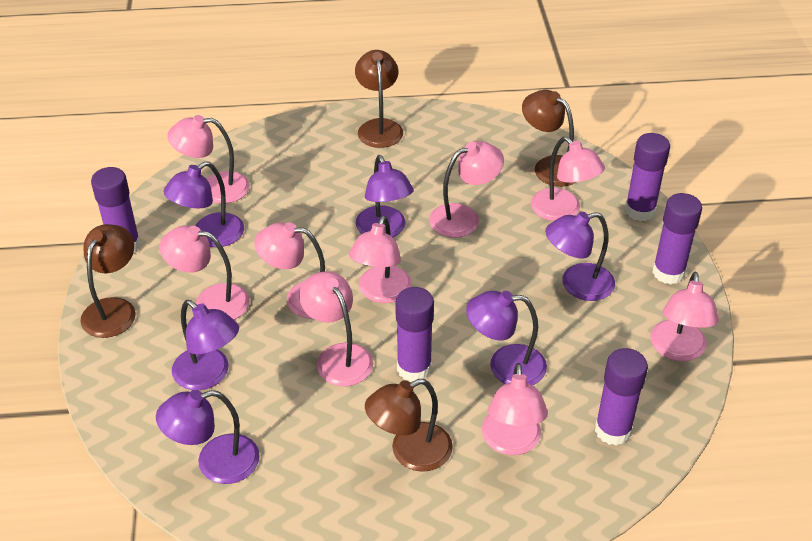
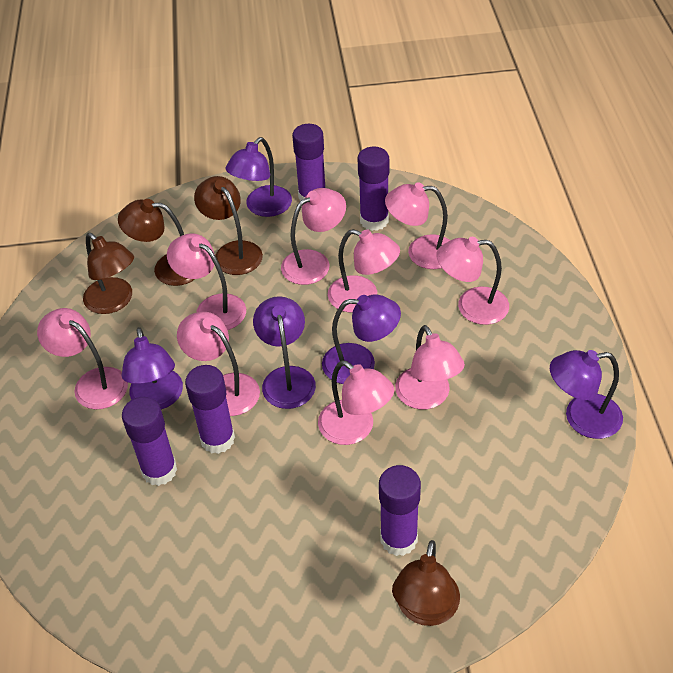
purple lamp: 6 -> 5

